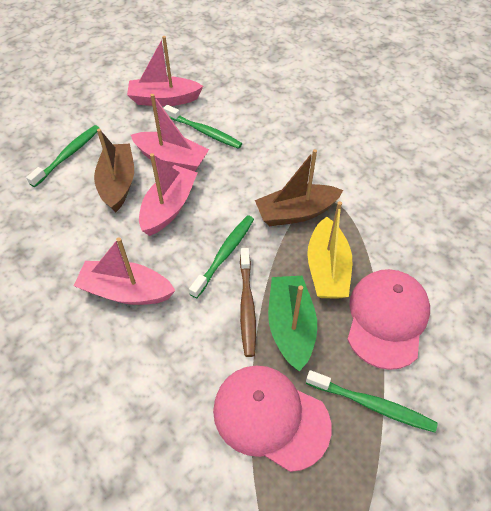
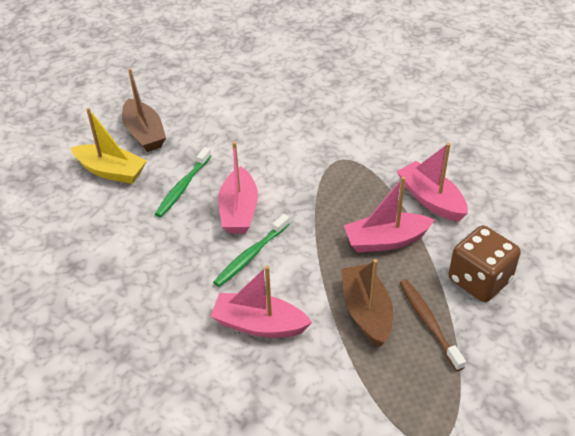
brown dice: 0 -> 1
green boat: 1 -> 0
green toothbrush: 4 -> 2
pink cap: 2 -> 0

